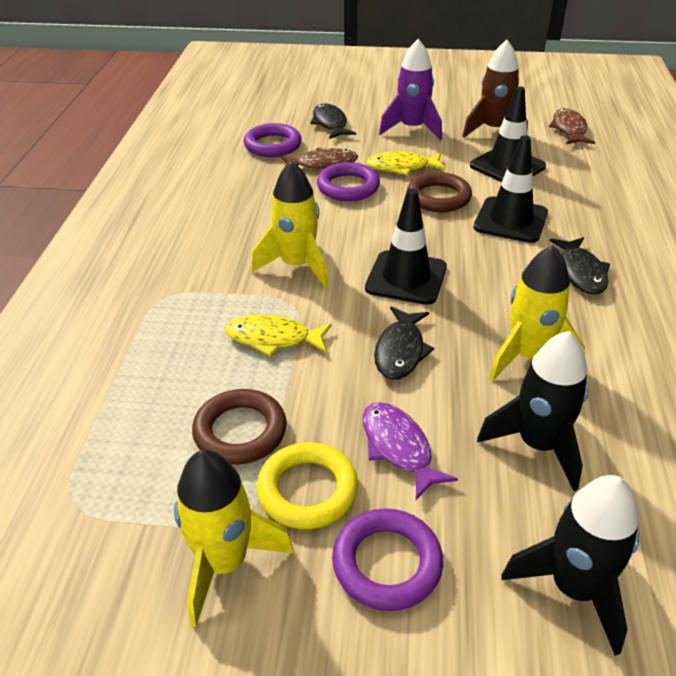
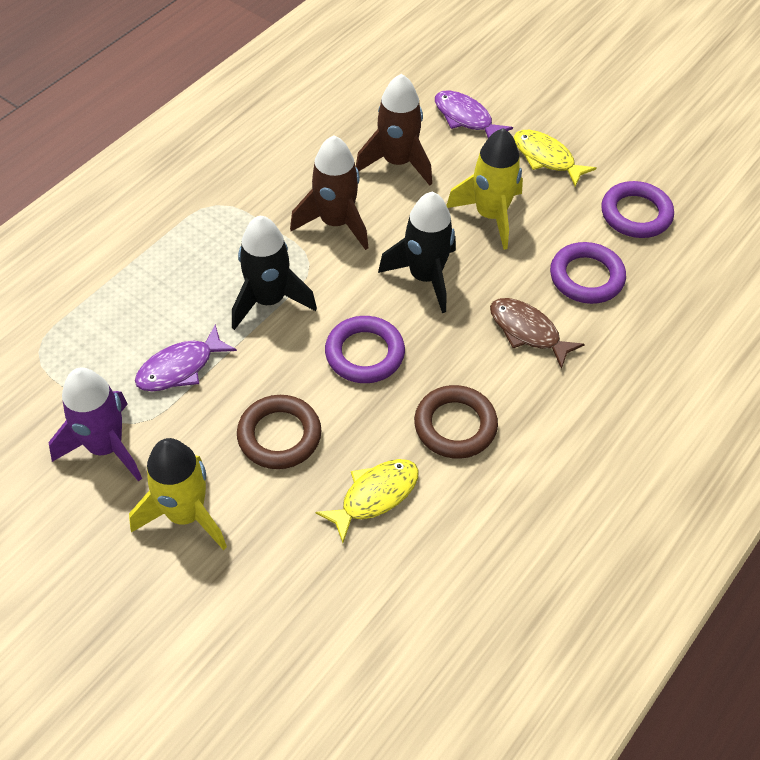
black fish: 3 -> 0
black traffic cone: 3 -> 0
brown fish: 2 -> 1
brown rocket: 1 -> 2
purple fish: 1 -> 2
yellow ring: 1 -> 0
yellow rocket: 3 -> 2

